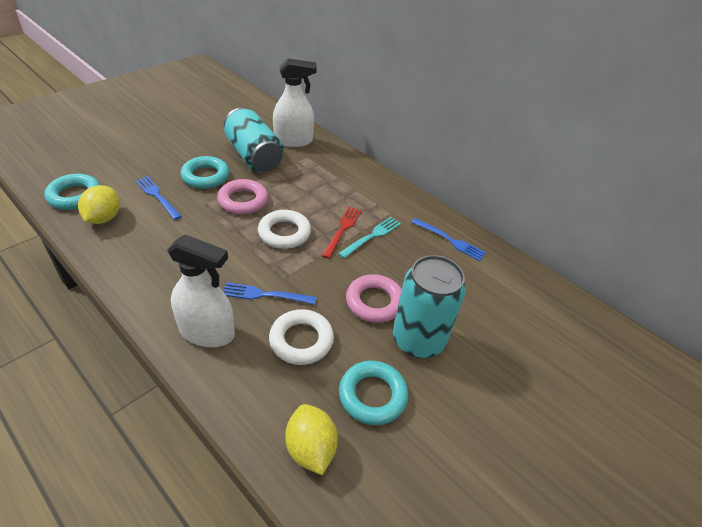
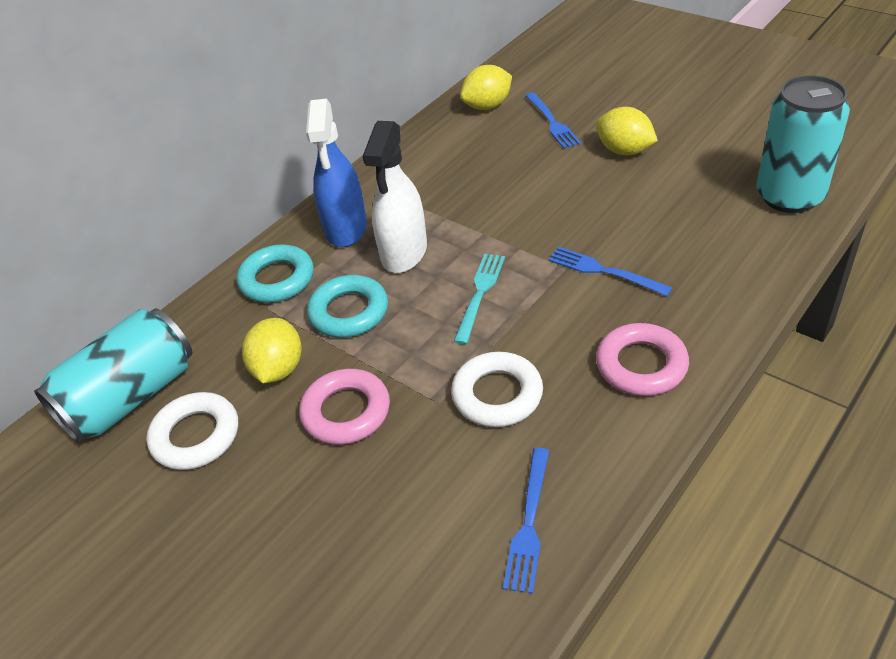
blue spray bottle: 0 -> 1
red fork: 1 -> 0
turquoise ring: 3 -> 2
white spray bottle: 2 -> 1
yellow lemon: 2 -> 3

